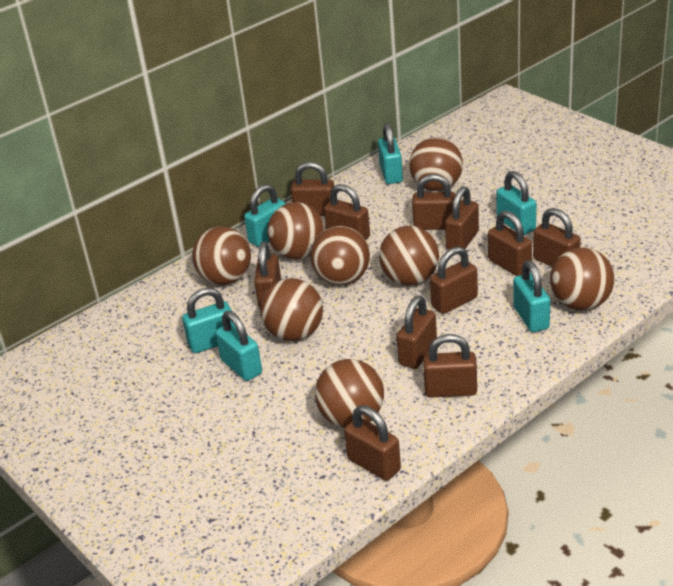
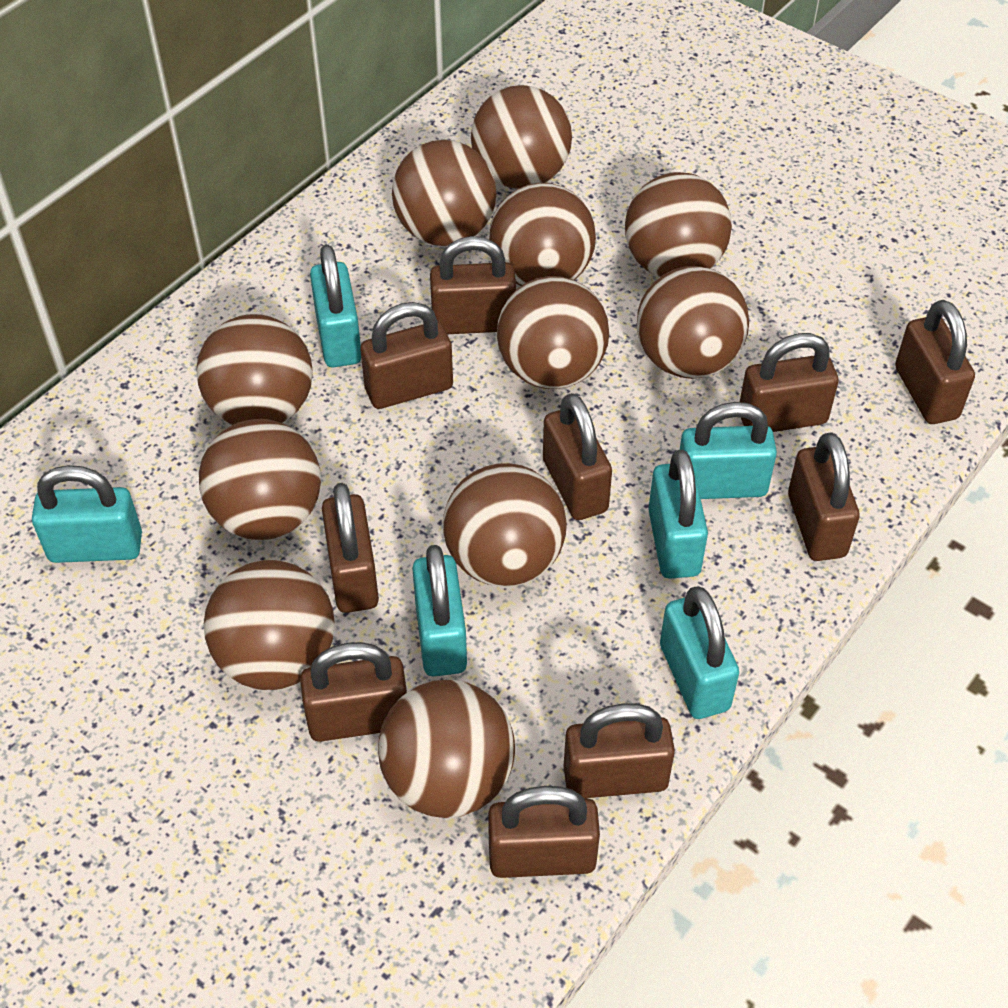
brown ball: 8 -> 11
brown padlock: 11 -> 10

